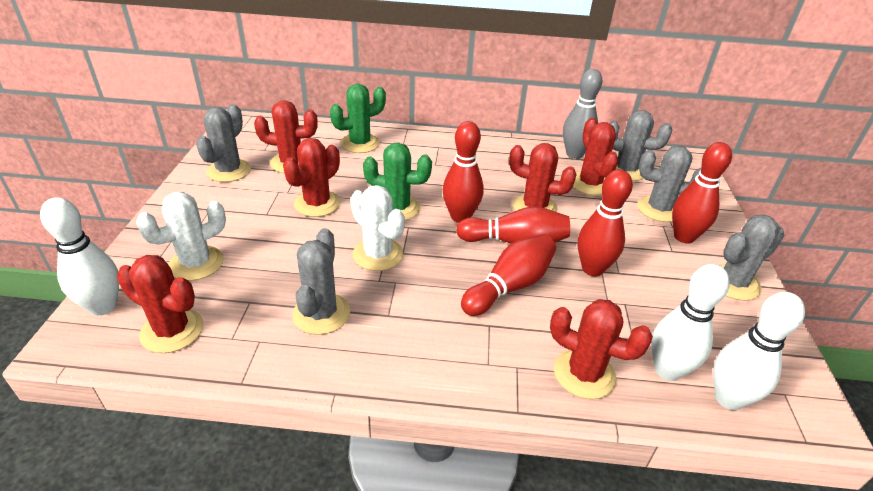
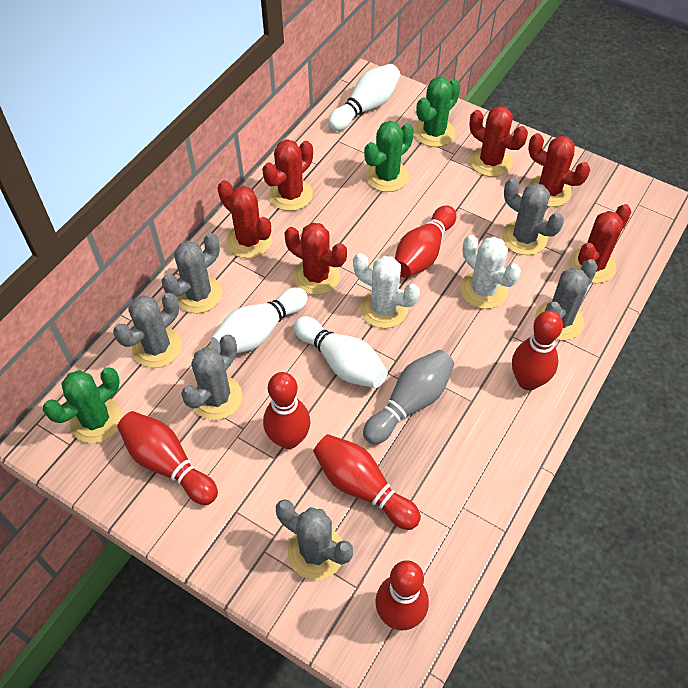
green cactus: 2 -> 3
grey cactus: 5 -> 6
red bowling pin: 5 -> 6

